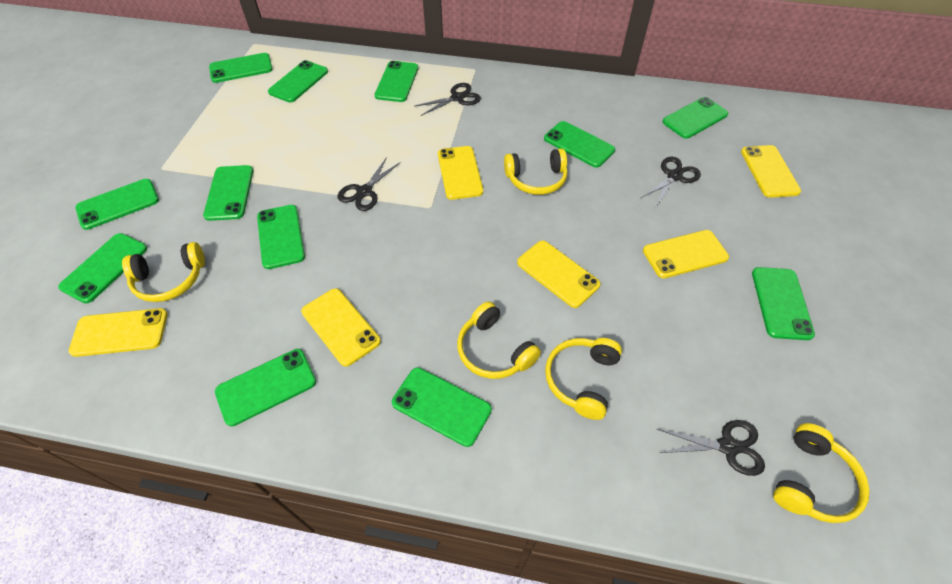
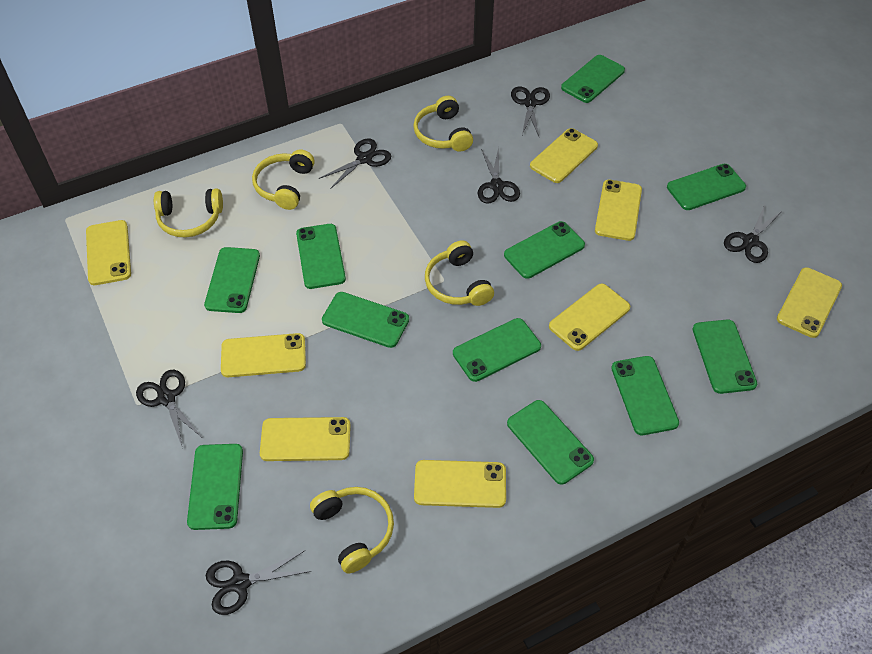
black scissors: 4 -> 6
green phone: 12 -> 11
yellow phone: 6 -> 8

